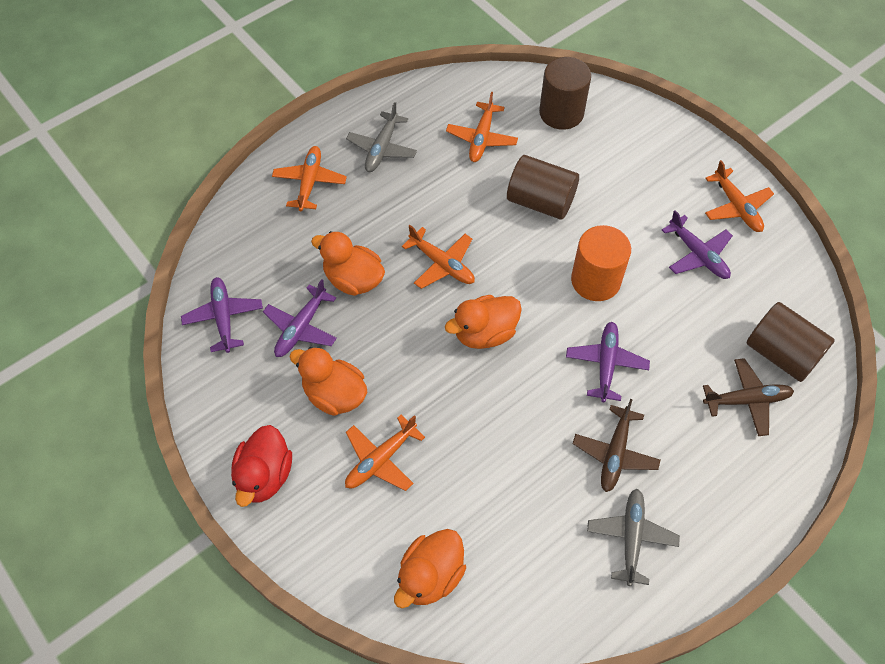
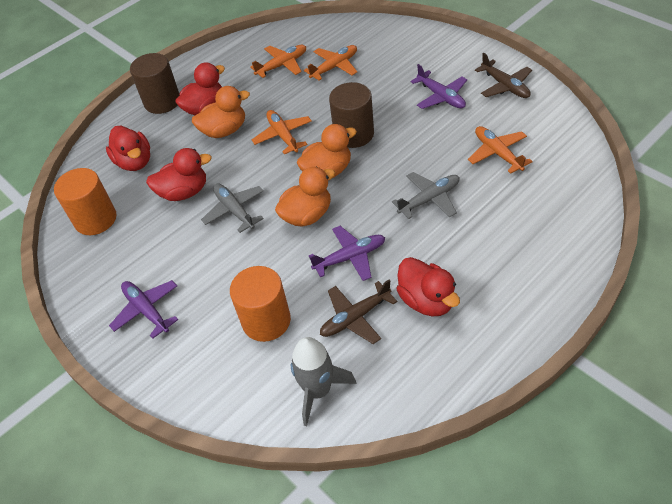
brown cylinder: 3 -> 2
grey rocket: 0 -> 1
orange cylinder: 1 -> 2
orange duck: 4 -> 3
orange plane: 5 -> 4
purple plane: 4 -> 3
red duck: 1 -> 4

